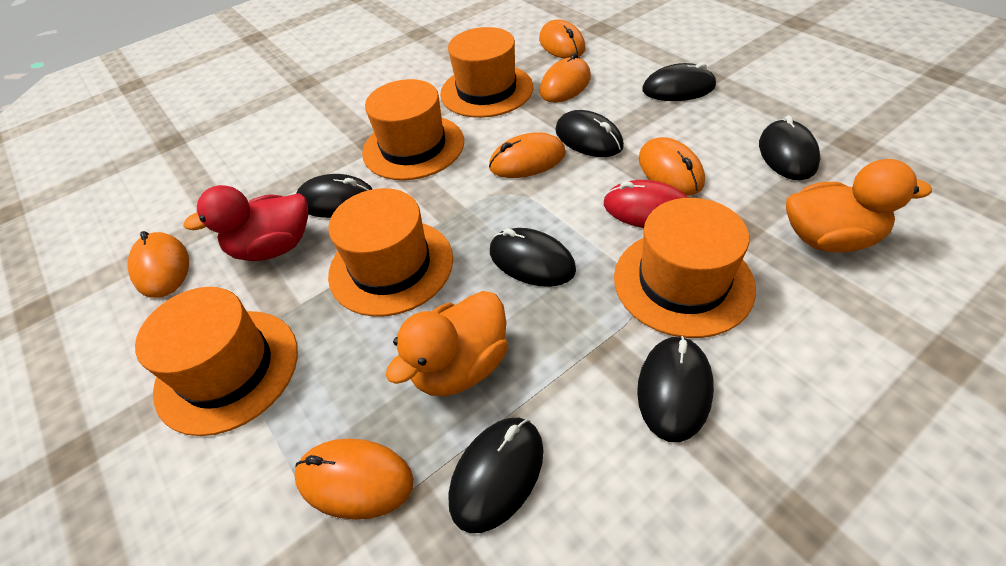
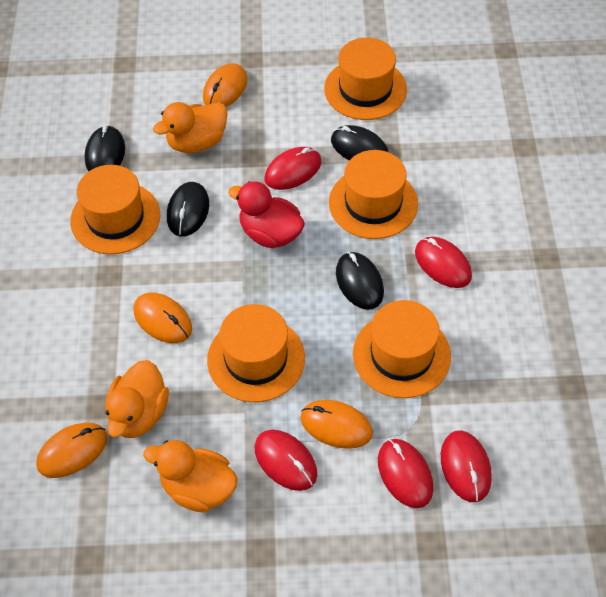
black mouse: 7 -> 4
orange duck: 2 -> 3
orange mouse: 6 -> 4
red mouse: 1 -> 5

